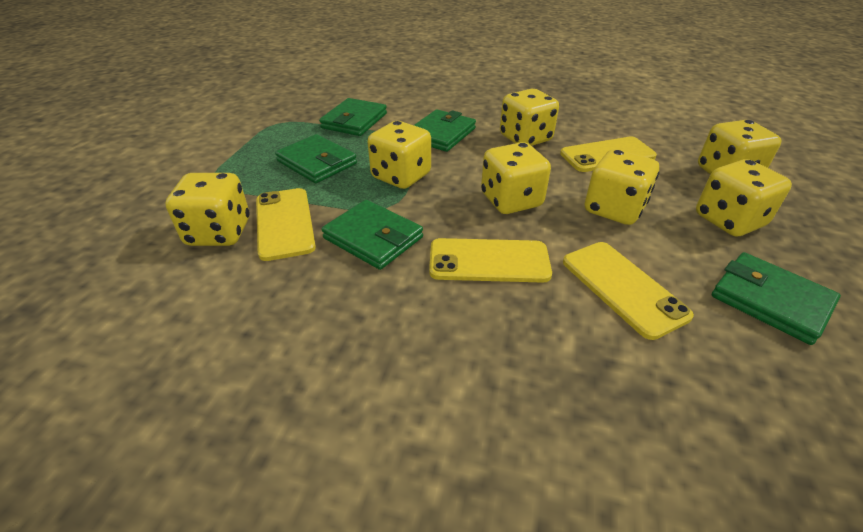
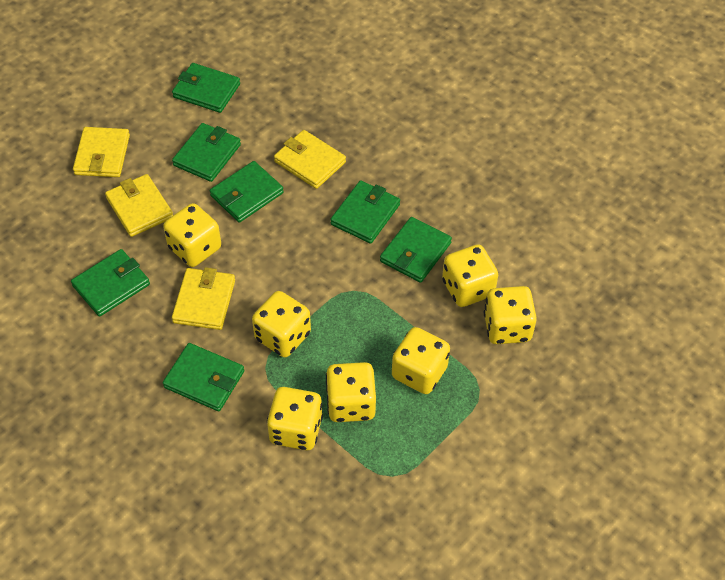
green wallet: 5 -> 7
yellow phone: 4 -> 0
yellow wallet: 0 -> 4

